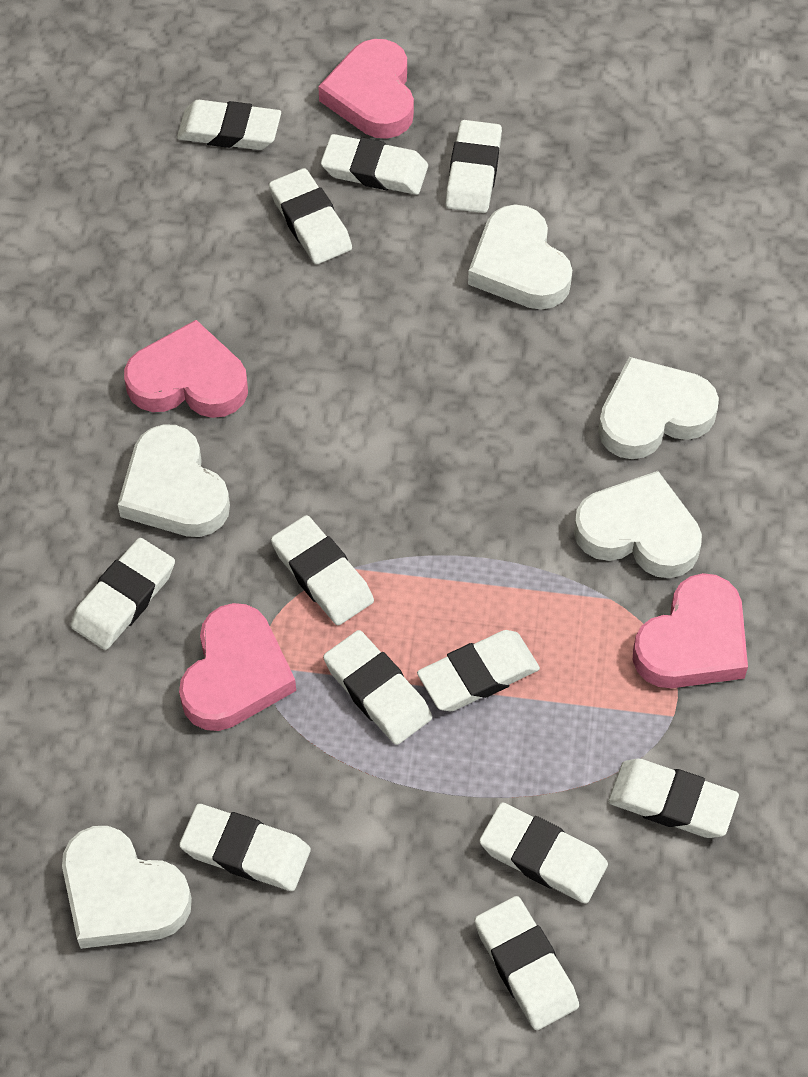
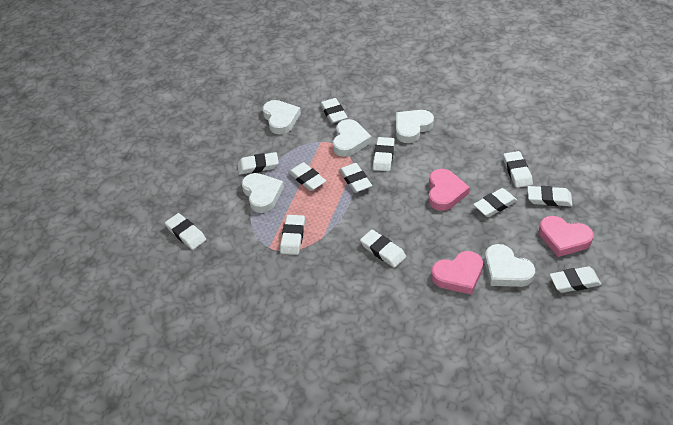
pink heart: 4 -> 3

